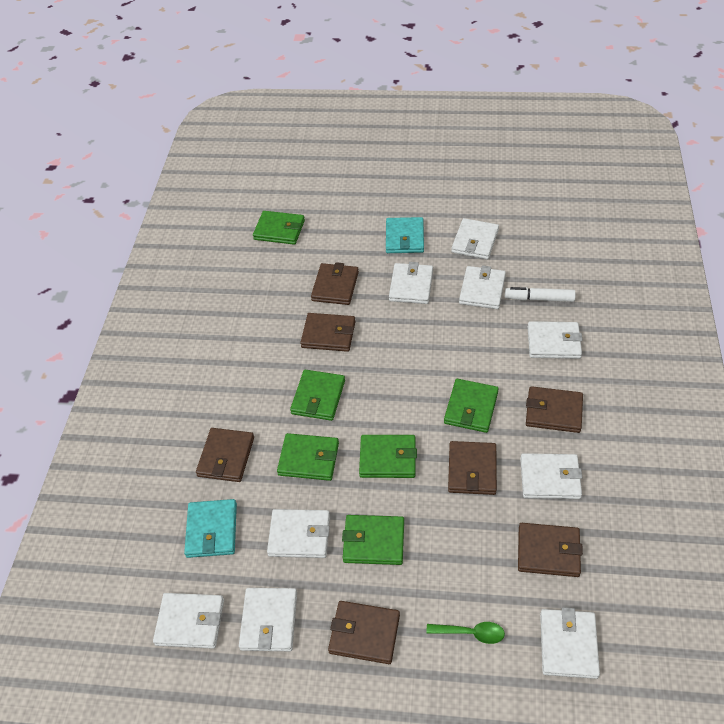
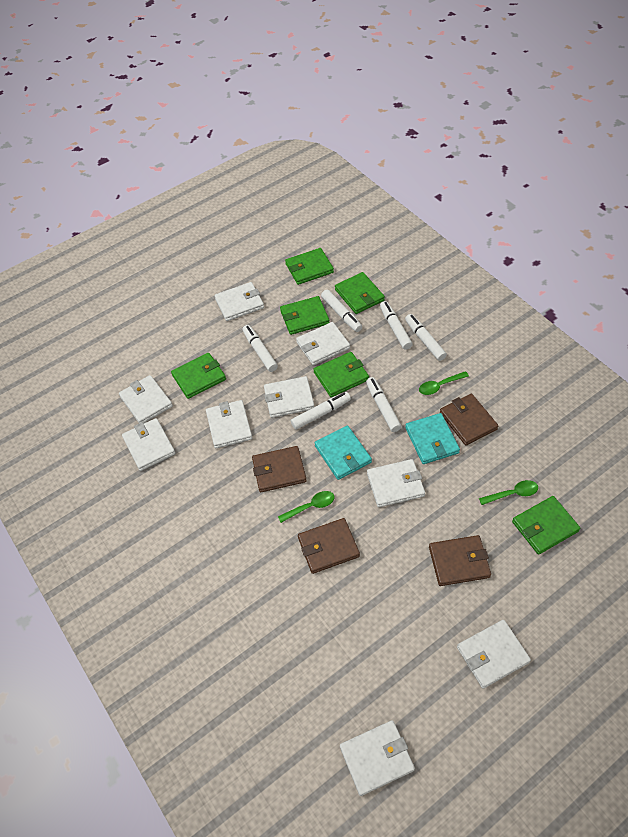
brown wallet: 7 -> 4
green spoon: 1 -> 3
white marker: 1 -> 6

